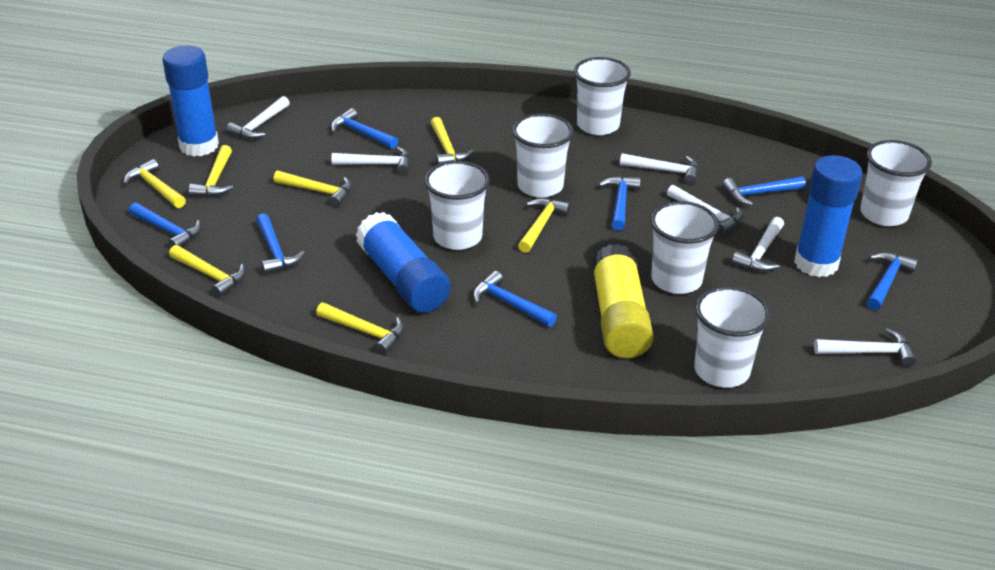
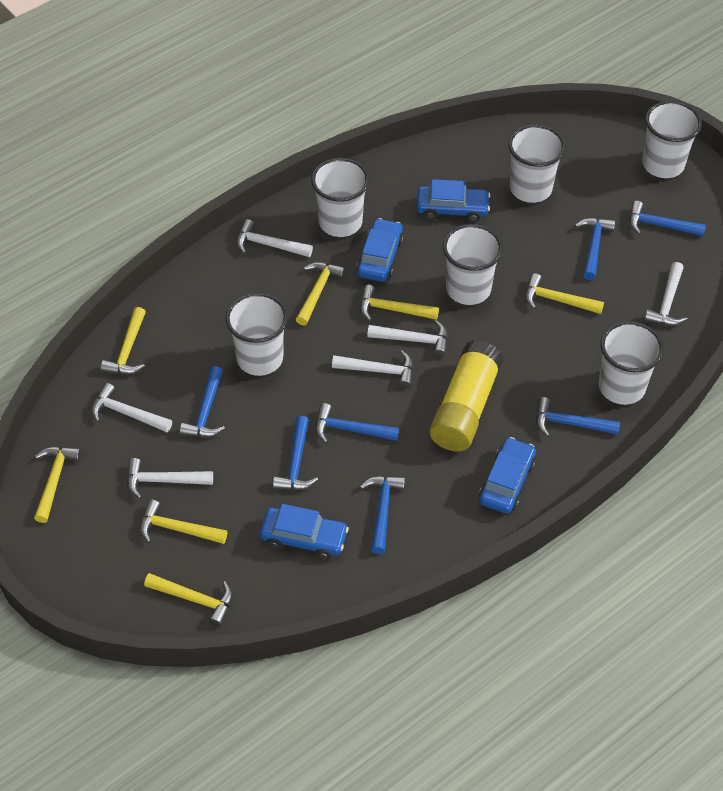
blue car: 0 -> 4
blue glue stick: 3 -> 0

